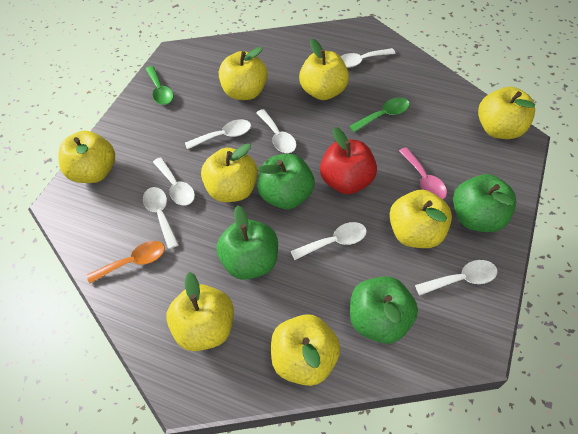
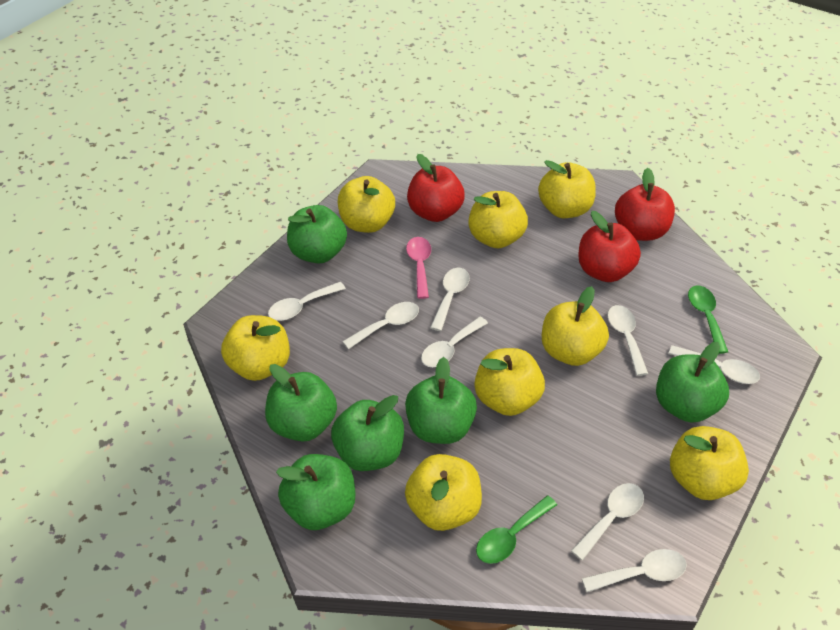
green apple: 4 -> 6
orange spoon: 1 -> 0
red apple: 1 -> 3
white spoon: 7 -> 8

